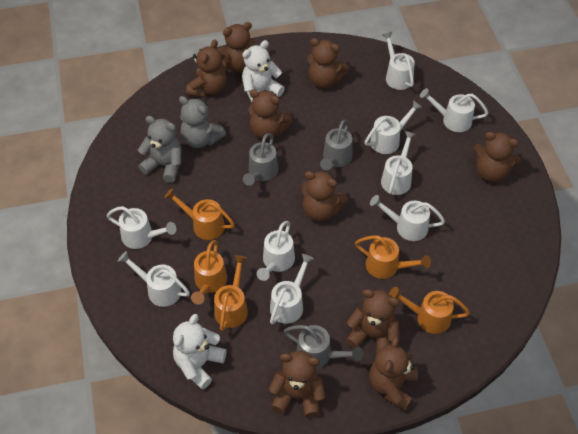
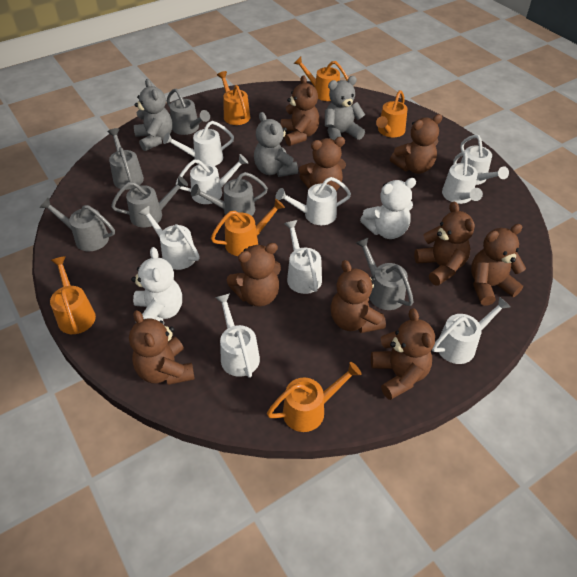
grey teddy bear: 2 -> 3
grey watering can: 3 -> 6
orange watering can: 5 -> 6

